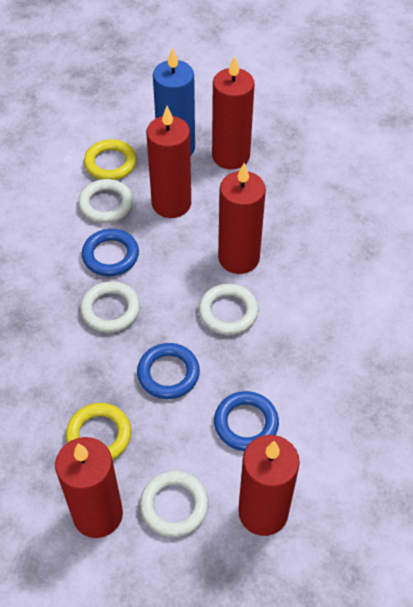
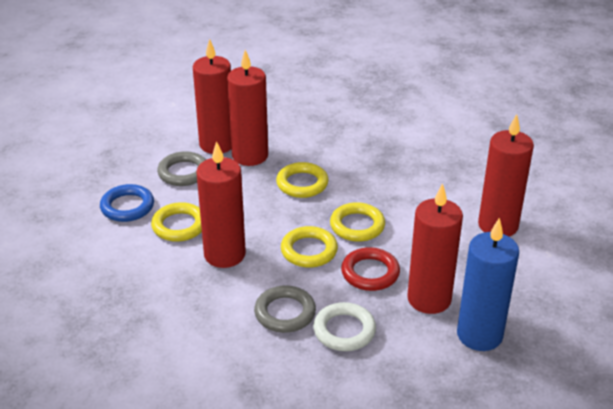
blue ring: 3 -> 1
grey ring: 0 -> 2
red ring: 0 -> 1
white ring: 4 -> 1
yellow ring: 2 -> 4

